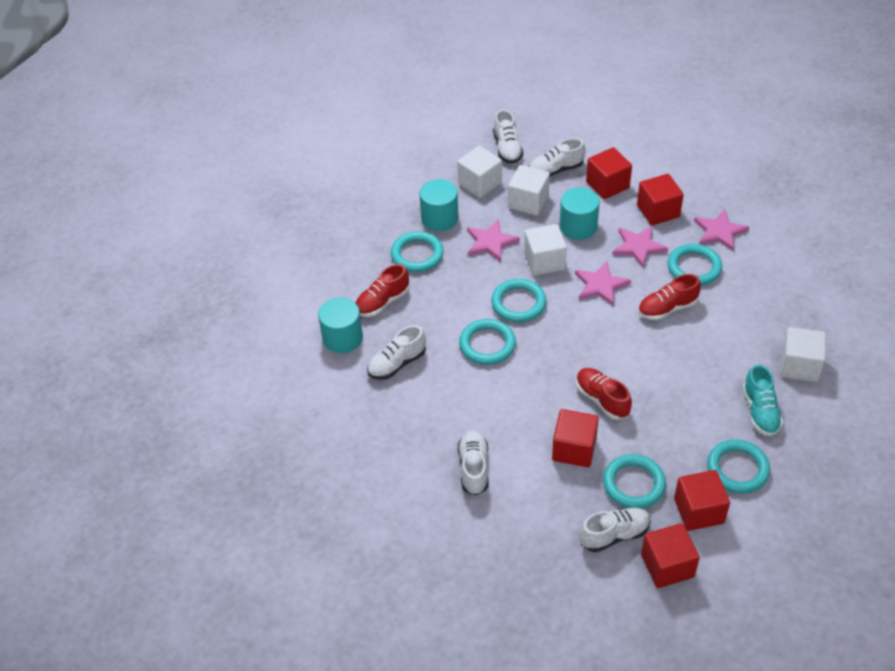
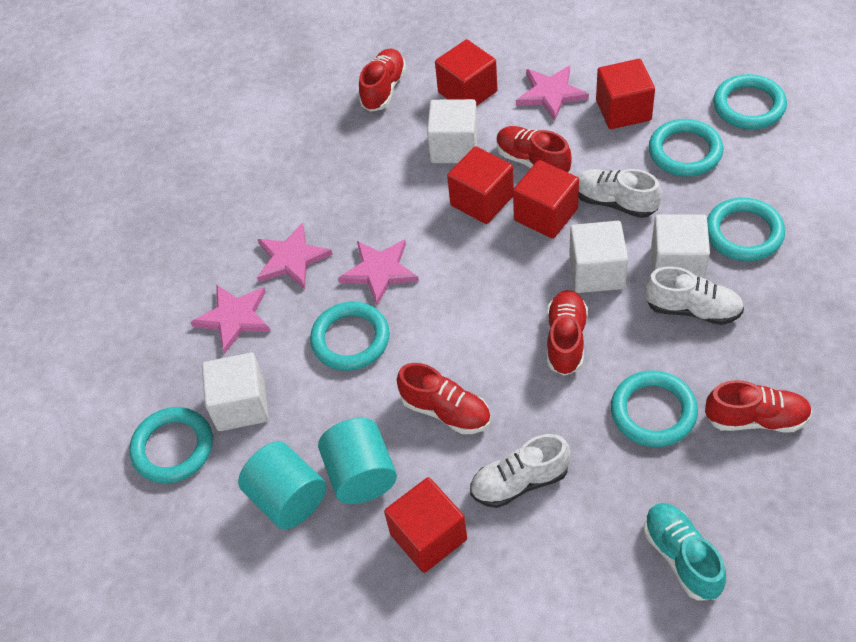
red shoe: 3 -> 5
turquoise cylinder: 3 -> 2
white shoe: 5 -> 3

